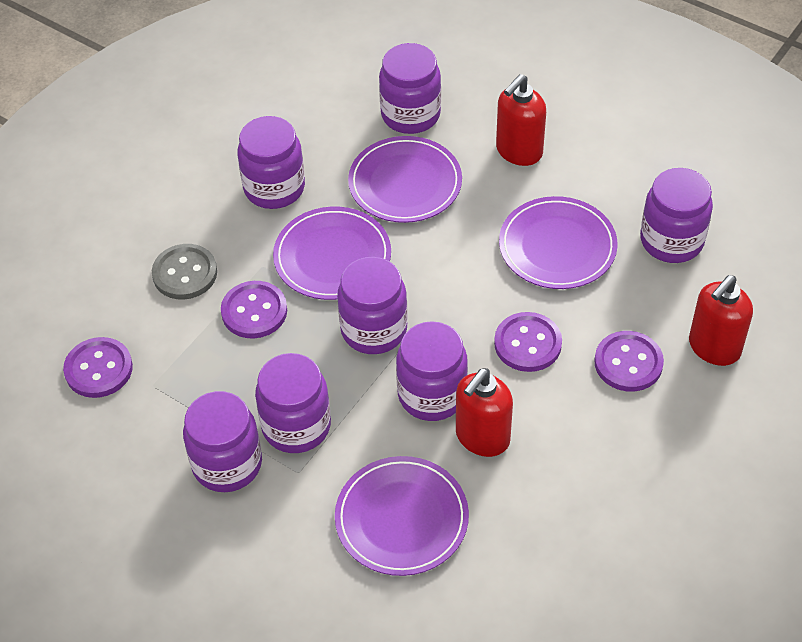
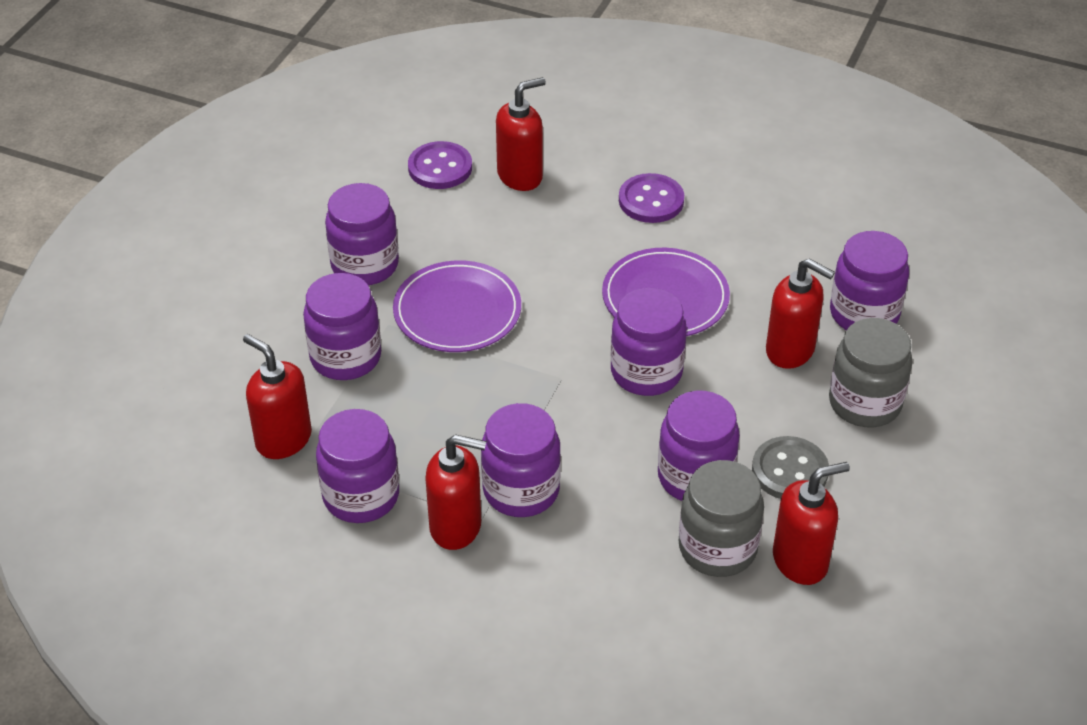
grey jar: 0 -> 2
purple button: 4 -> 2
purple plate: 4 -> 2
red soap dispenser: 3 -> 5

